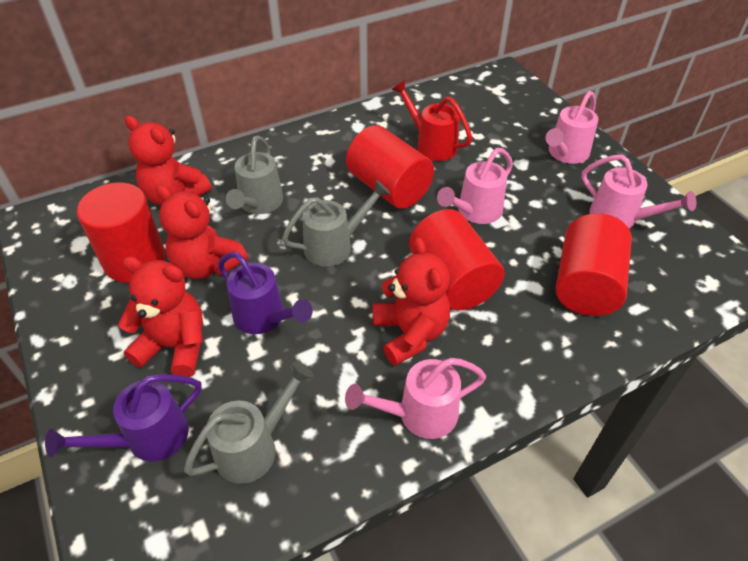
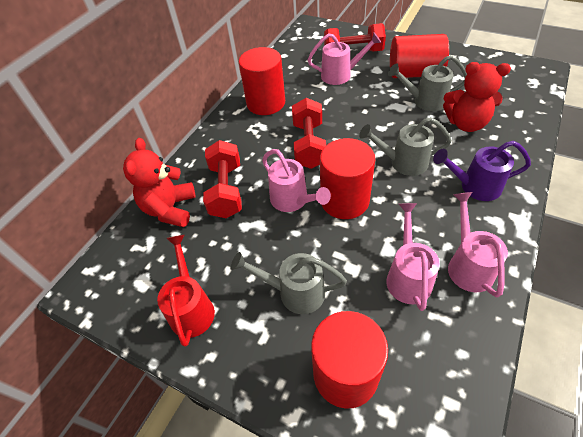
purple watering can: 2 -> 1
red dumbbell: 0 -> 3
red teddy bear: 4 -> 2

